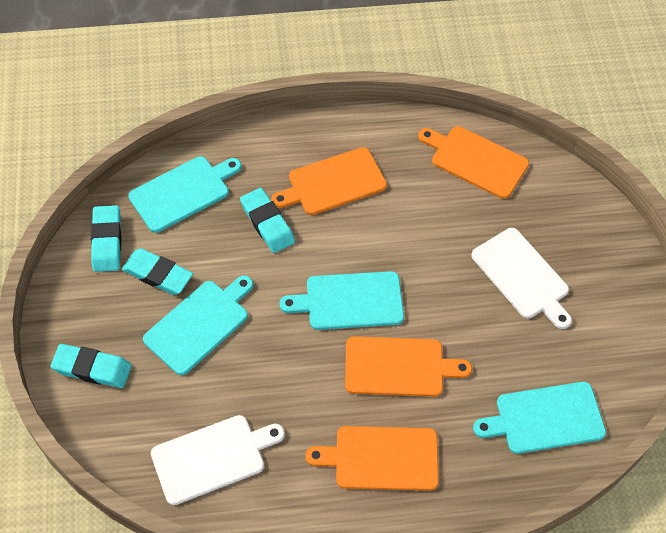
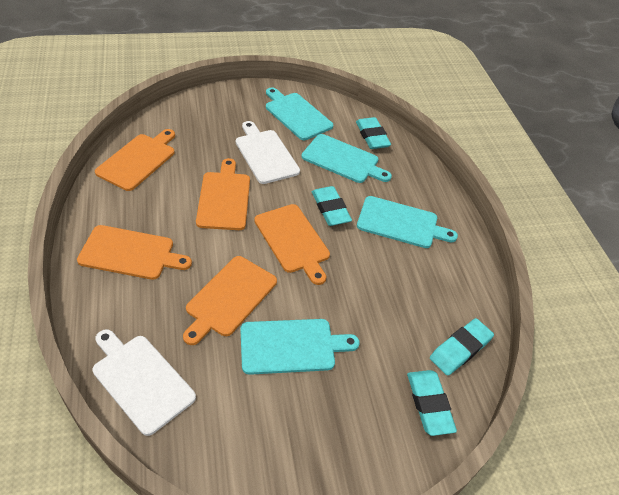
orange cutting board: 4 -> 5

